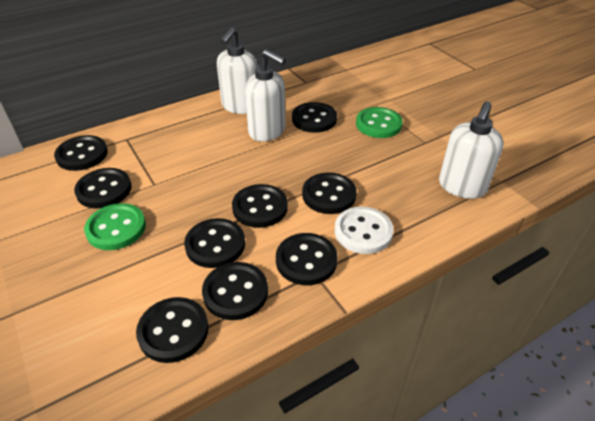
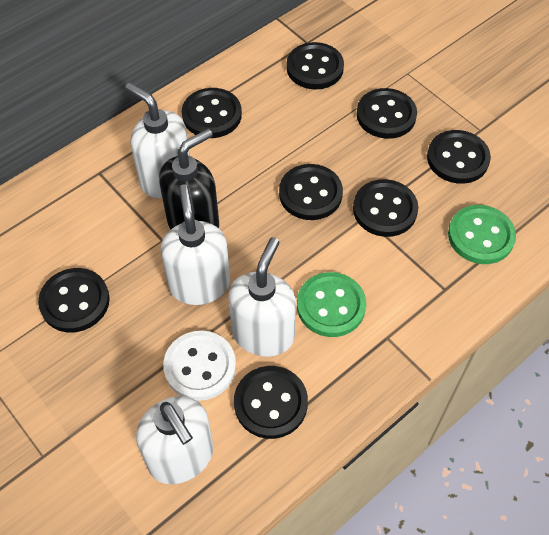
black button: 9 -> 8
black soap dispenser: 0 -> 1
white soap dispenser: 3 -> 4

